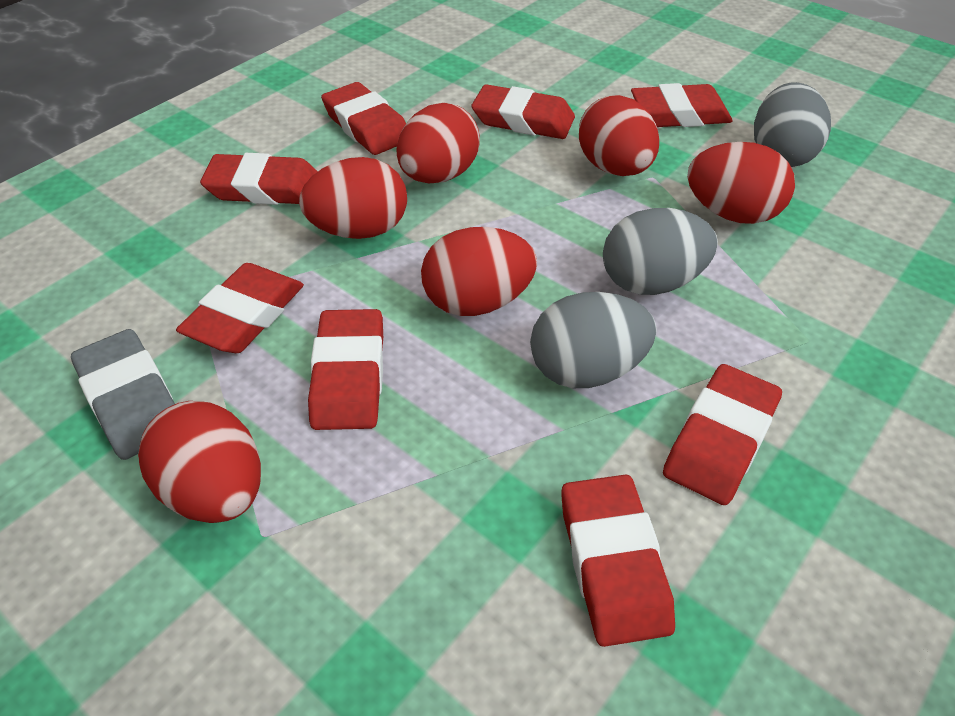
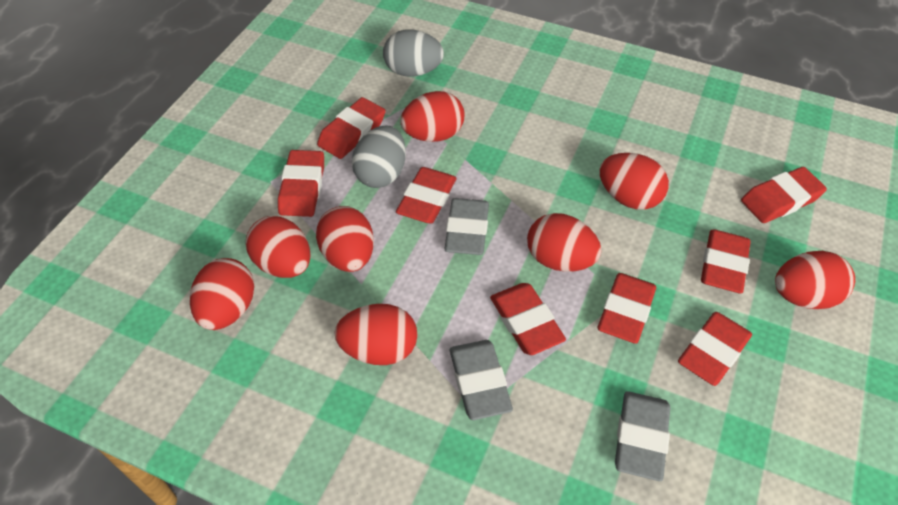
grey egg: 3 -> 2
grey eraser: 1 -> 3
red egg: 6 -> 8

